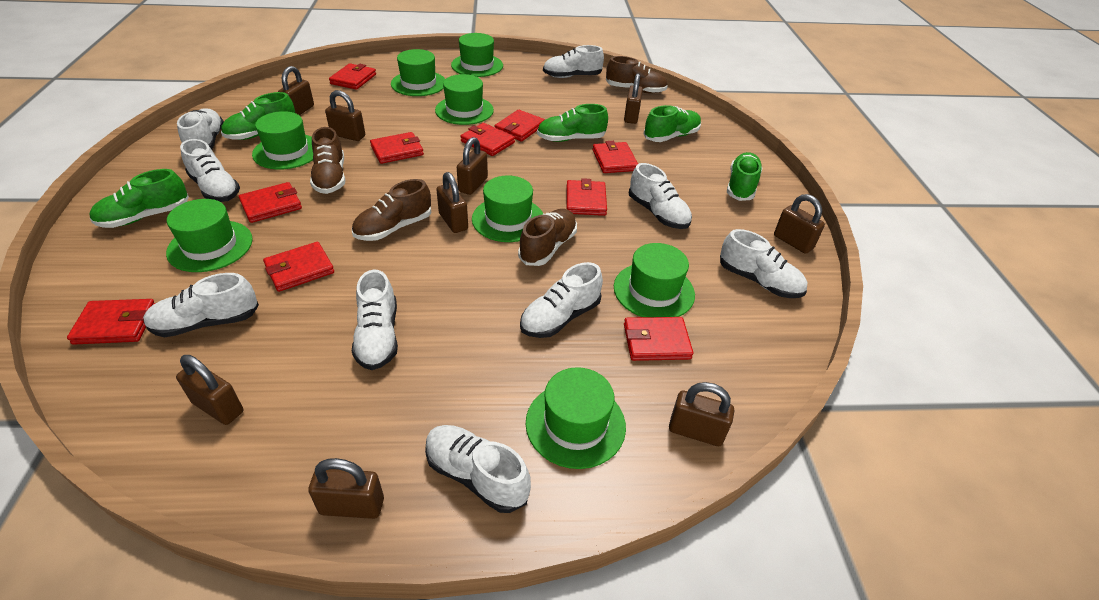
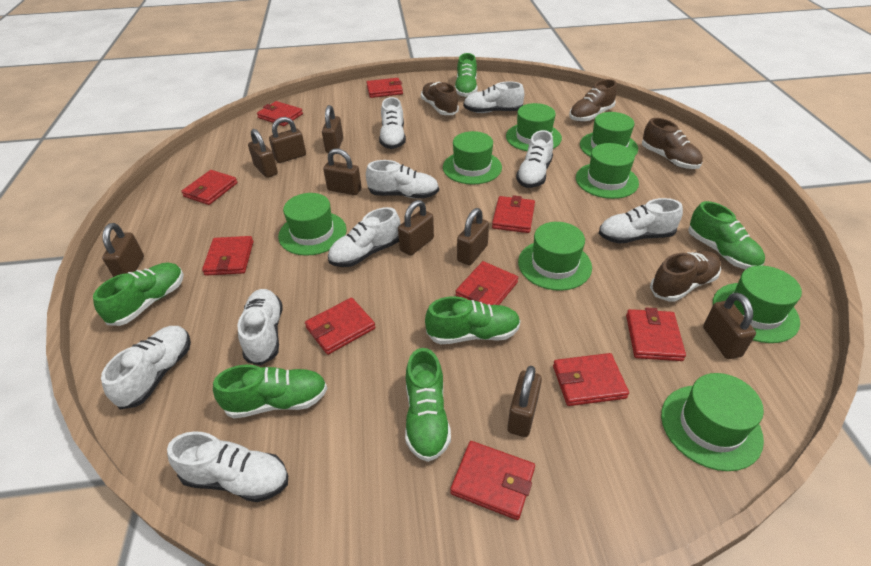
green shoe: 5 -> 6

